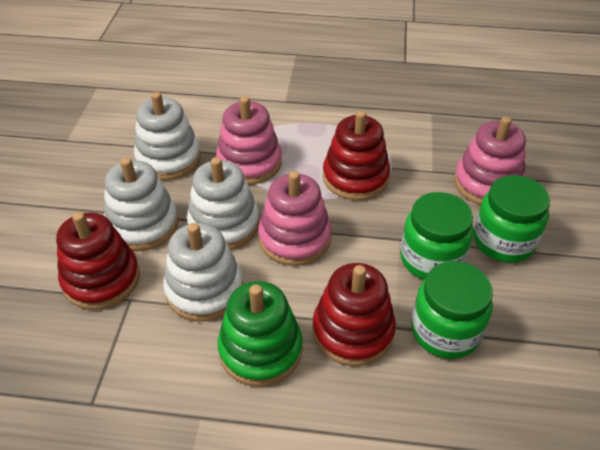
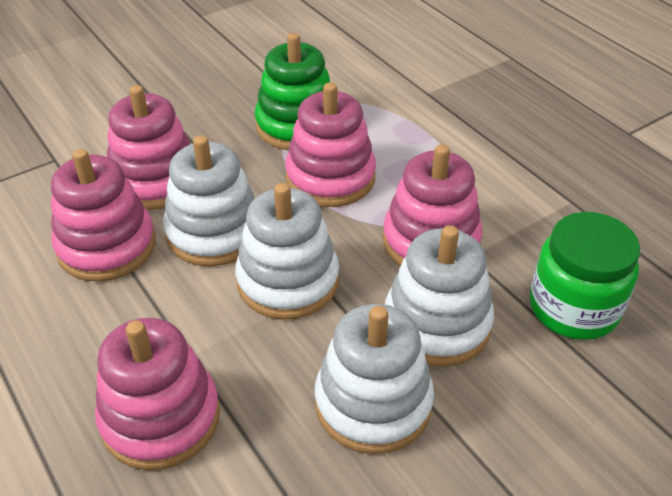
green jar: 3 -> 1
pink stacking toy: 3 -> 5
red stacking toy: 3 -> 0

